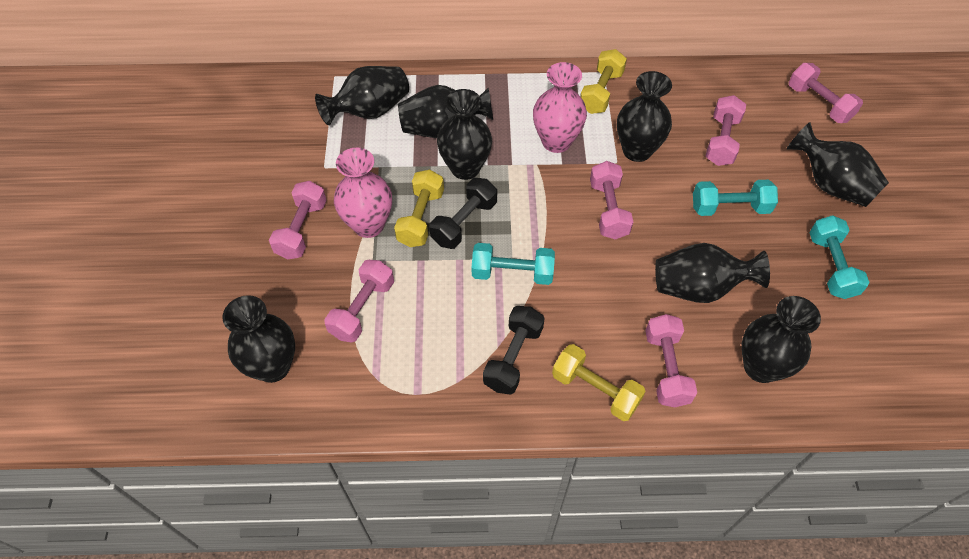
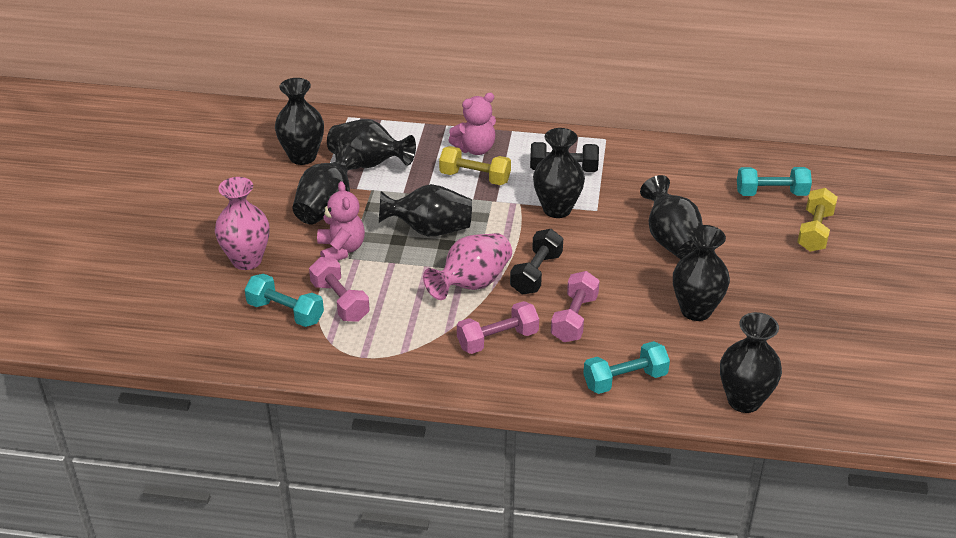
pink dumbbell: 6 -> 3
pink teddy bear: 0 -> 2
yellow dumbbell: 3 -> 2

